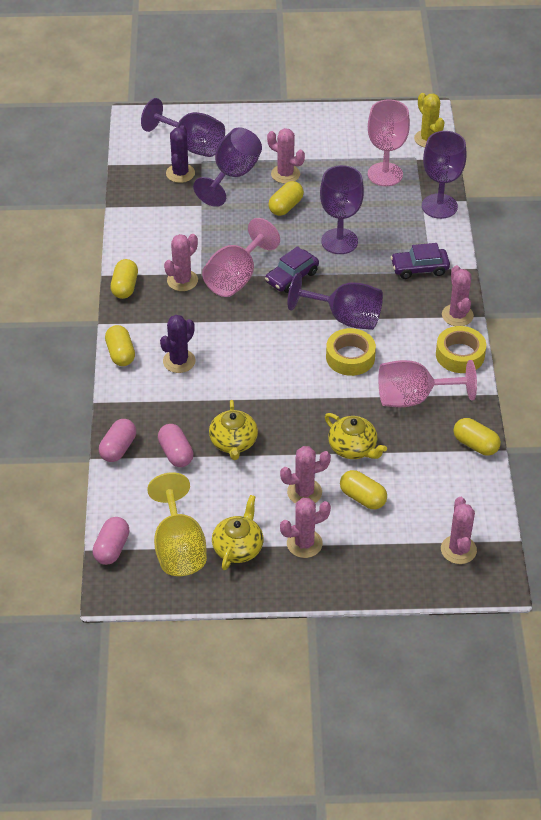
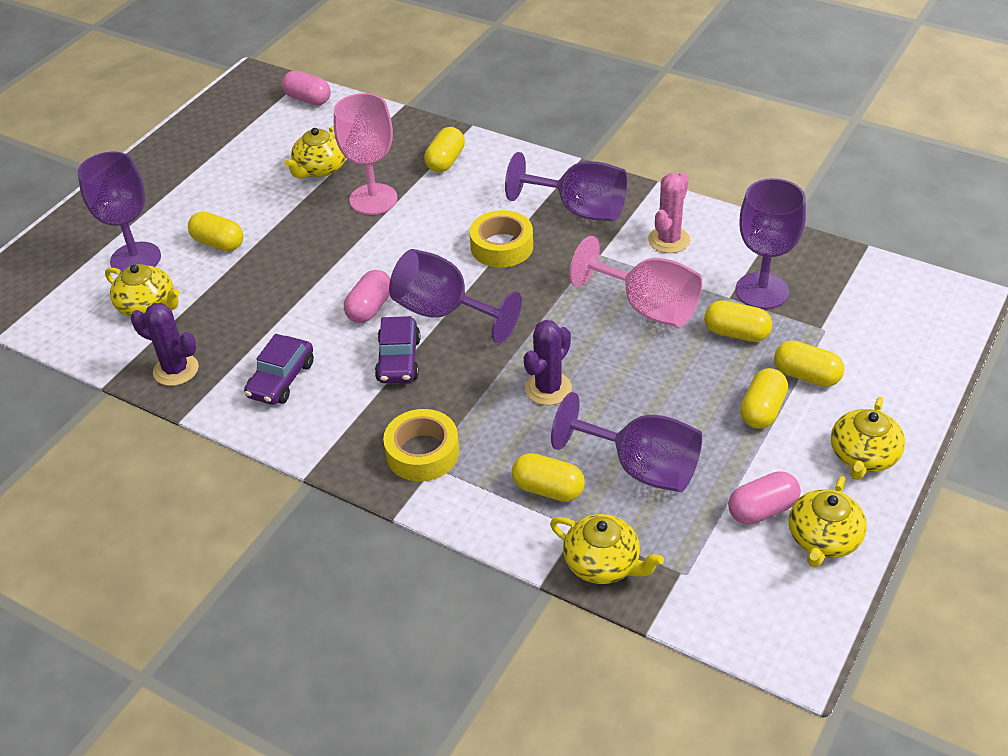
pink cactus: 6 -> 1
pink goblet: 3 -> 2
yellow cactus: 1 -> 0
yellow capsule: 5 -> 6
yellow goblet: 1 -> 0
yellow teapot: 3 -> 5

